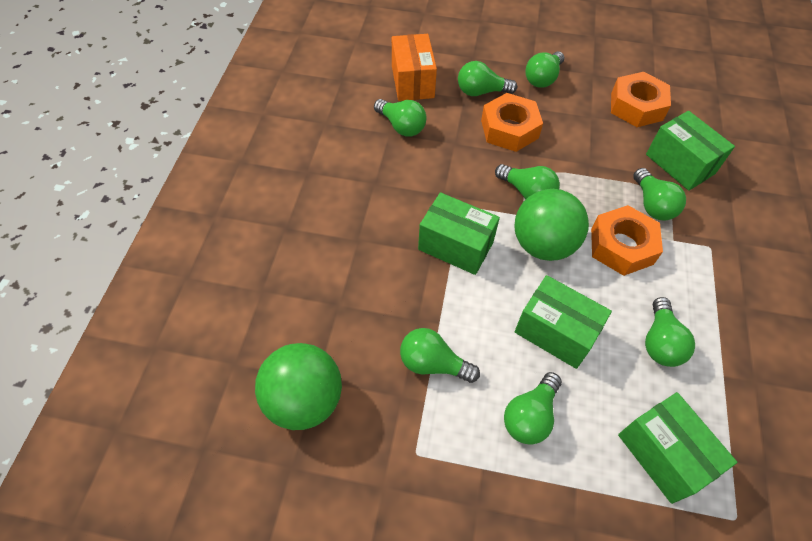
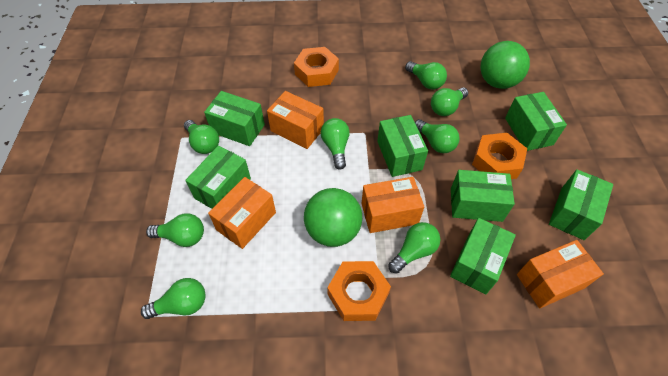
green box: 4 -> 7
orange box: 1 -> 4

